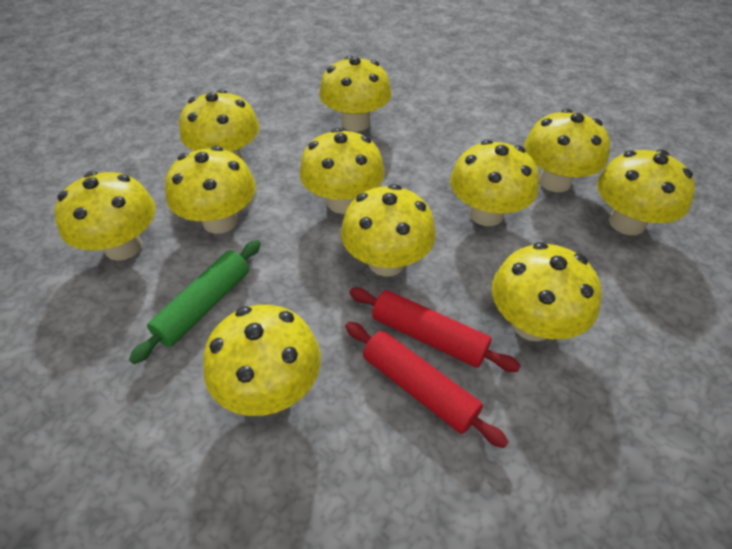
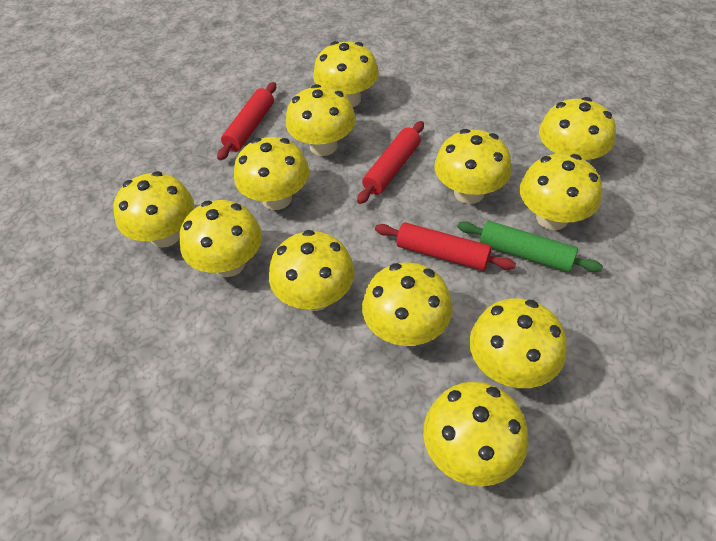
red rolling pin: 2 -> 3
yellow mushroom: 11 -> 12

